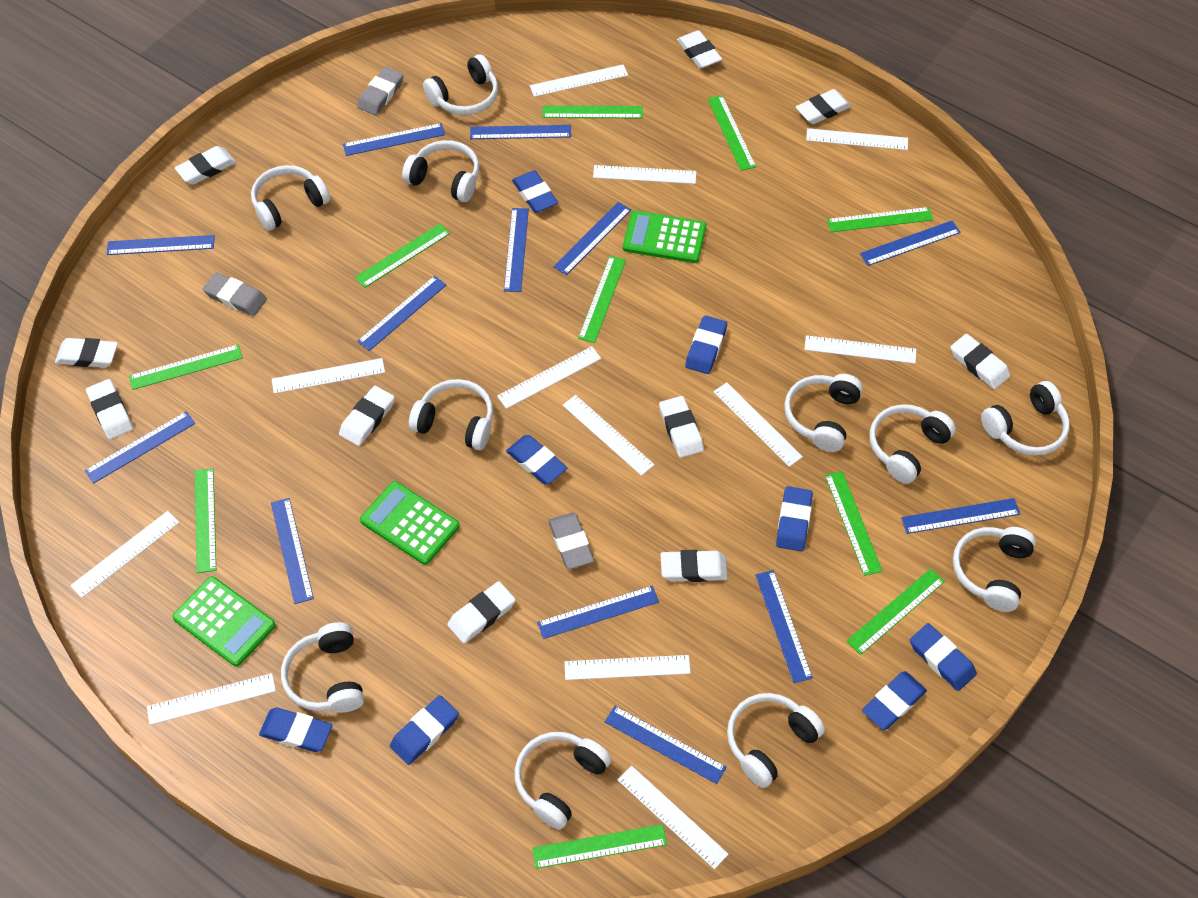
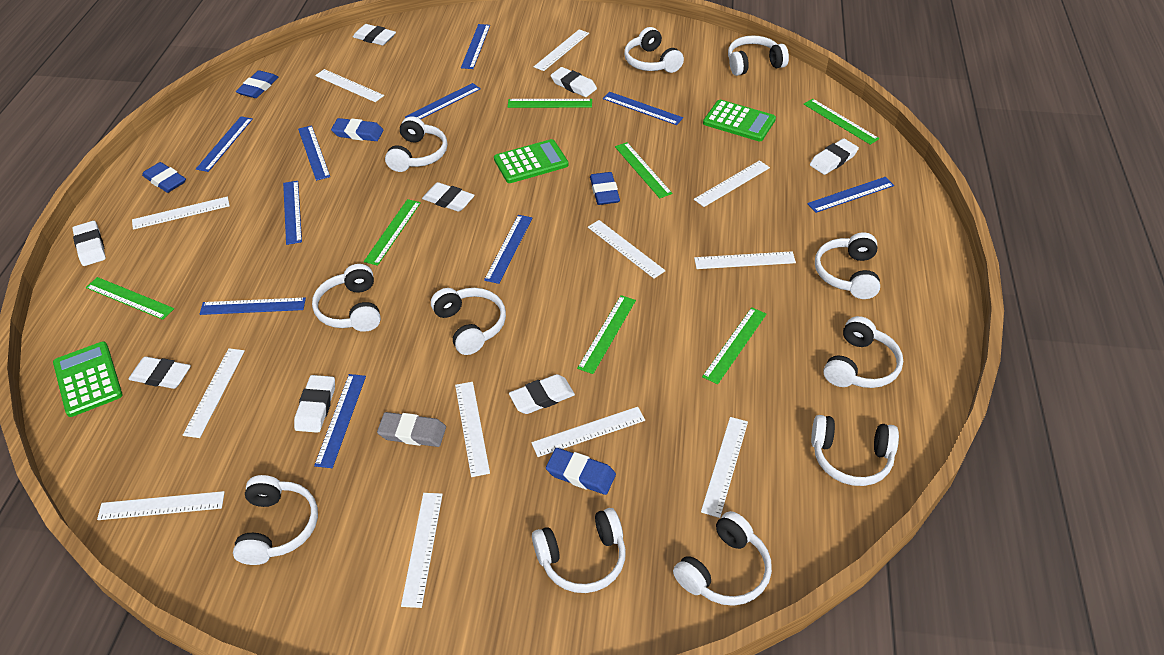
blue eraser: 8 -> 5
blue ruler: 13 -> 10
green ruler: 10 -> 7
grey eraser: 3 -> 1
white eraser: 10 -> 8

